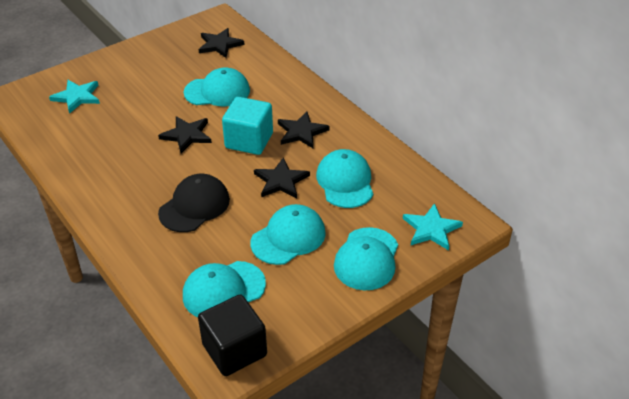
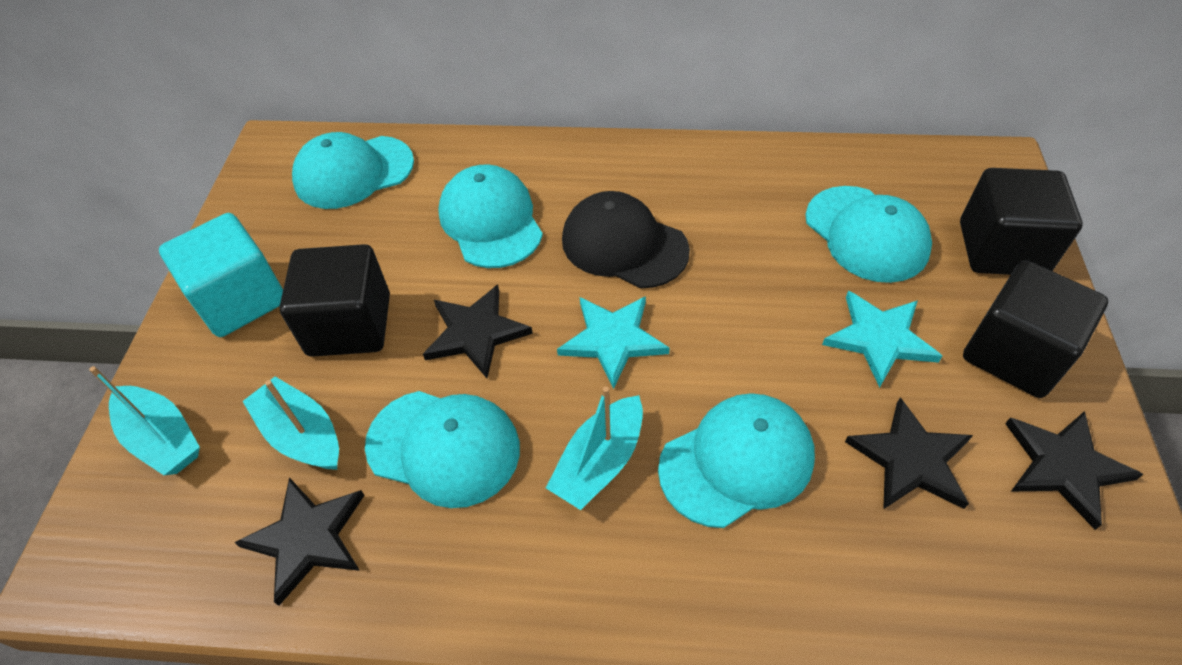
black cube: 1 -> 3
turquoise boat: 0 -> 3

